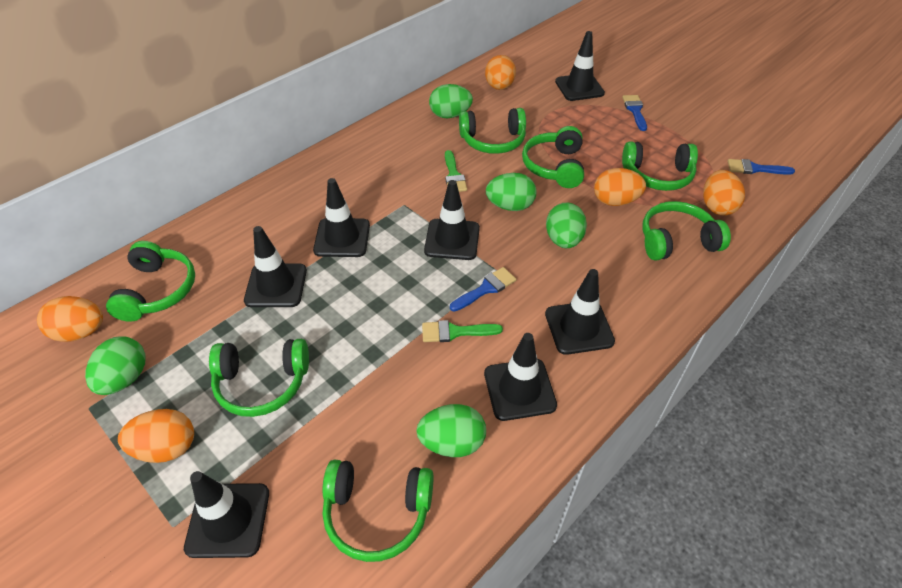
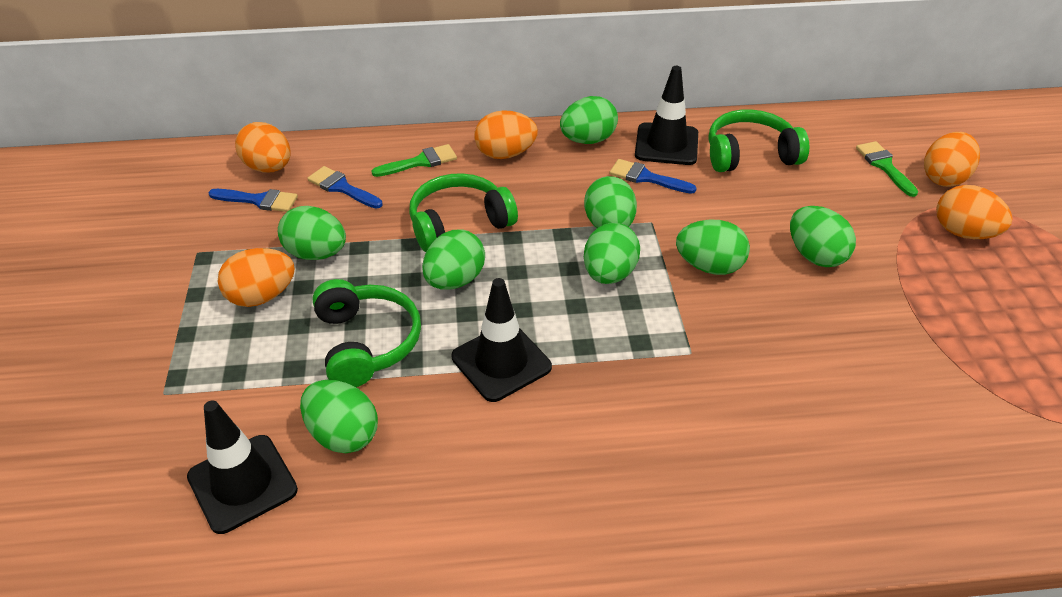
black traffic cone: 7 -> 3
green egg: 5 -> 8
green headphones: 7 -> 3

